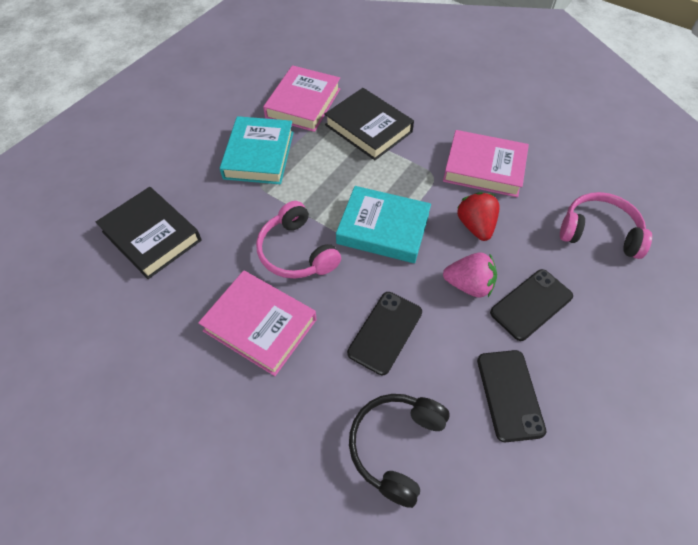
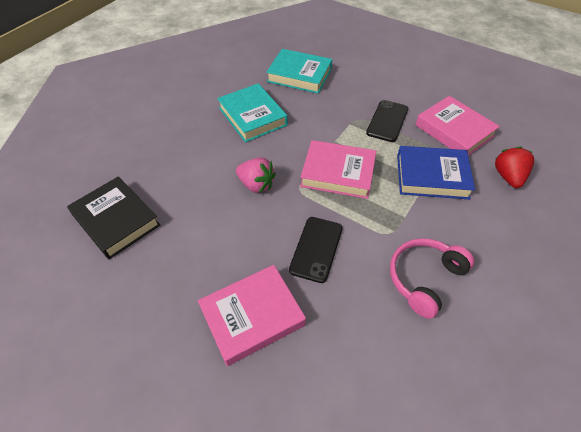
black book: 2 -> 1
black headphones: 1 -> 0
black phone: 3 -> 2
blue book: 0 -> 1
pink headphones: 2 -> 1

